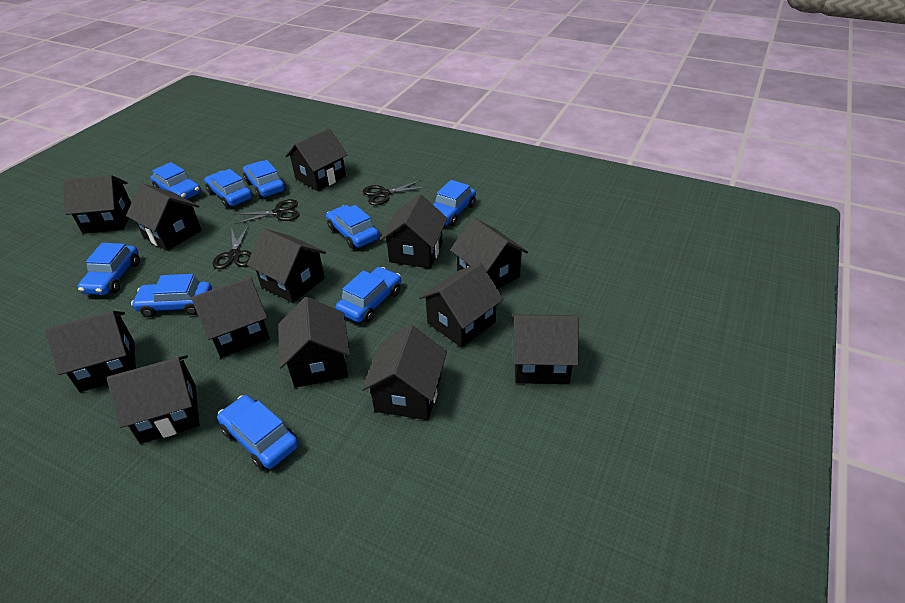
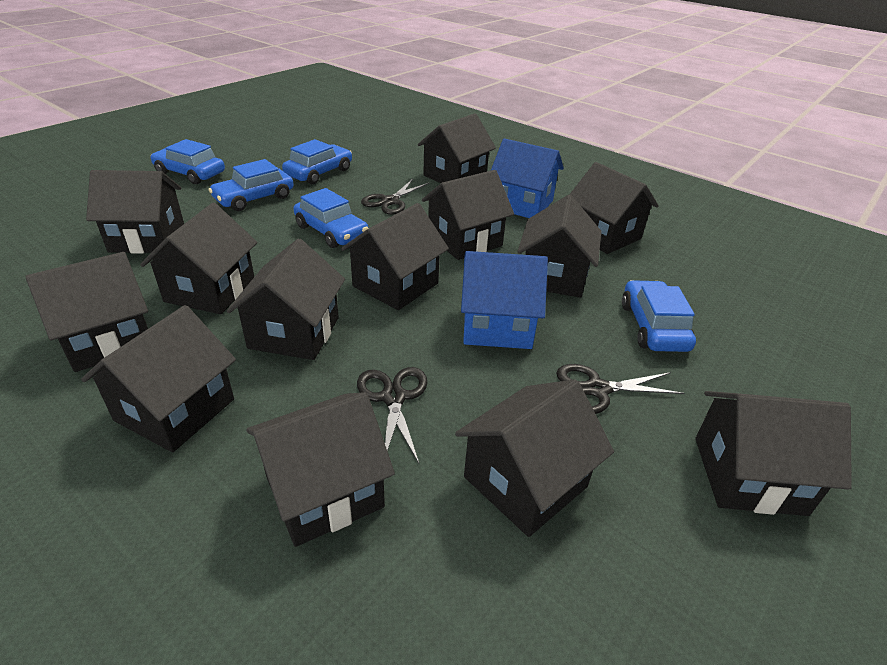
blue car: 9 -> 5
blue house: 0 -> 2

